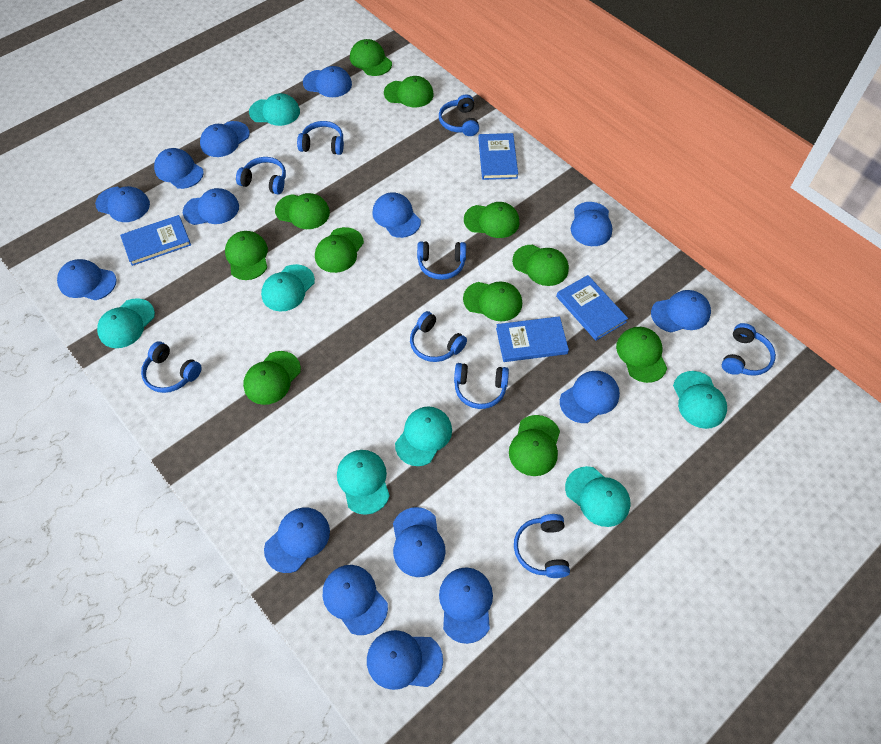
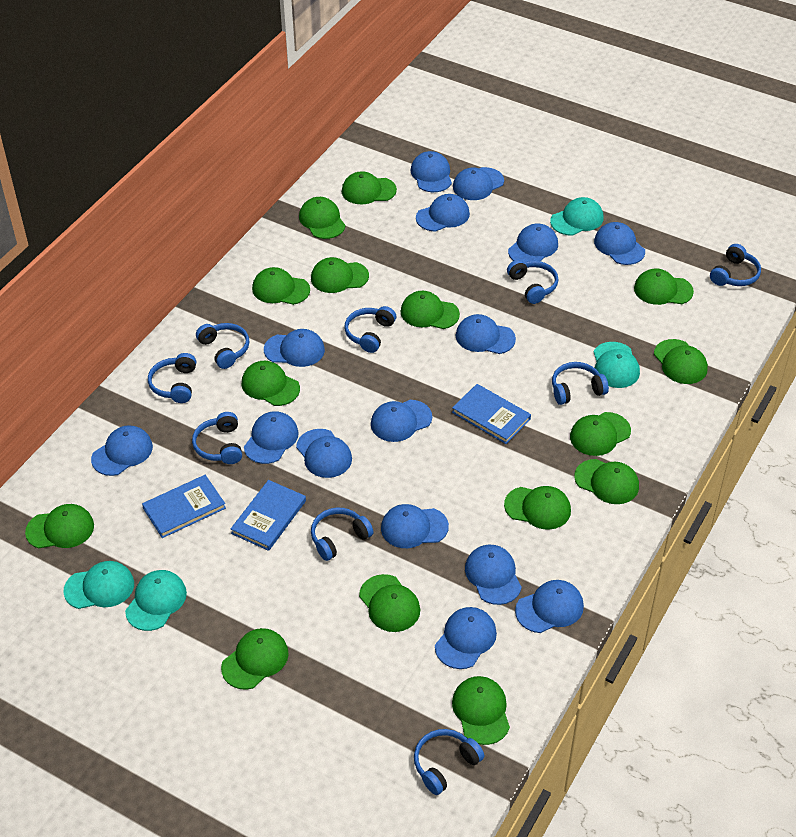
blue book: 4 -> 3
green cap: 11 -> 15
turquoise cap: 7 -> 4

